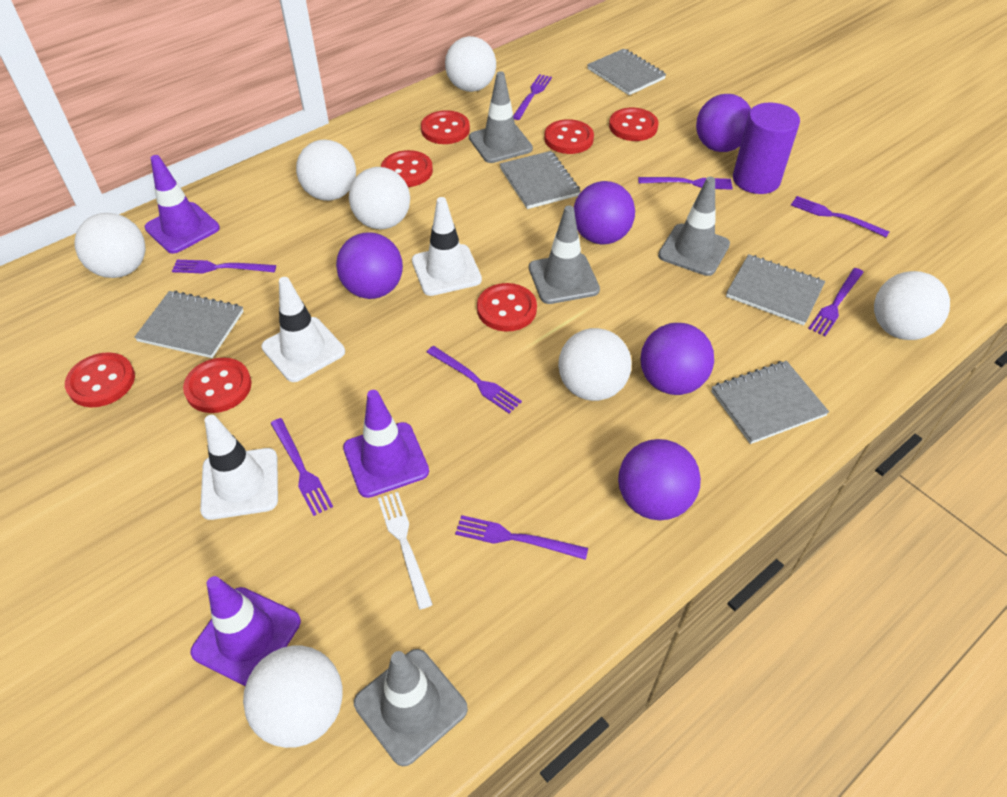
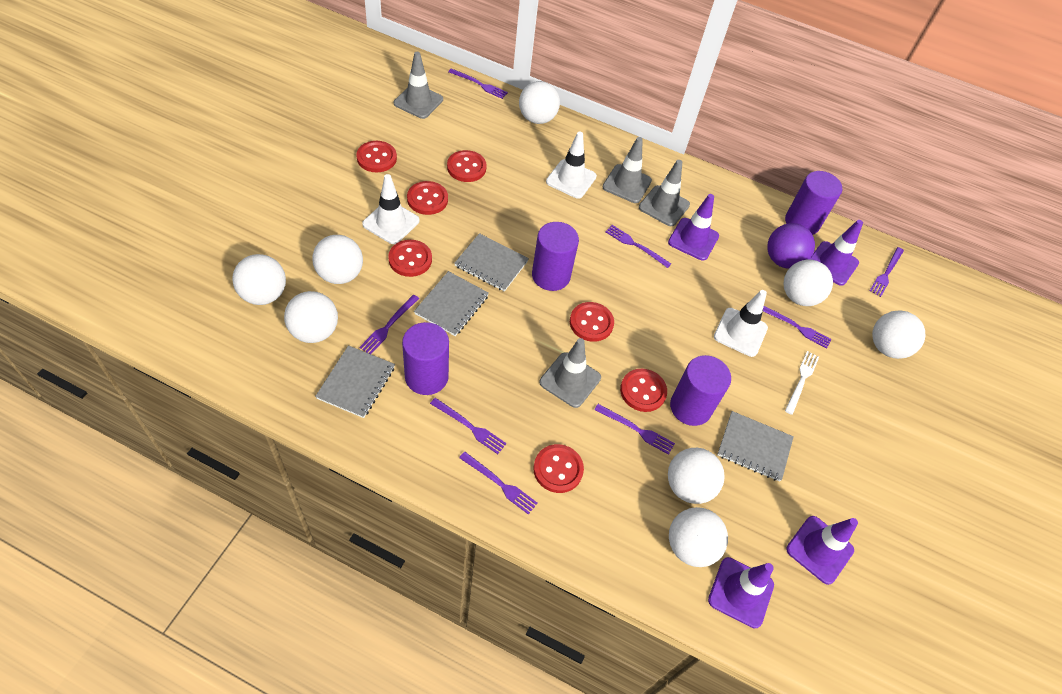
grey notebook: 5 -> 4
purple ball: 5 -> 1
purple cylinder: 1 -> 4
purple traffic cone: 3 -> 4
white ball: 7 -> 8

